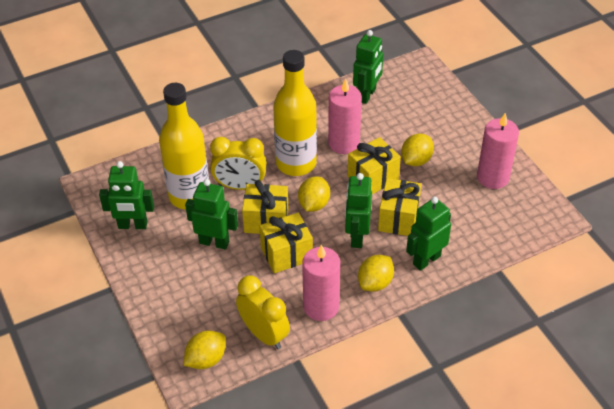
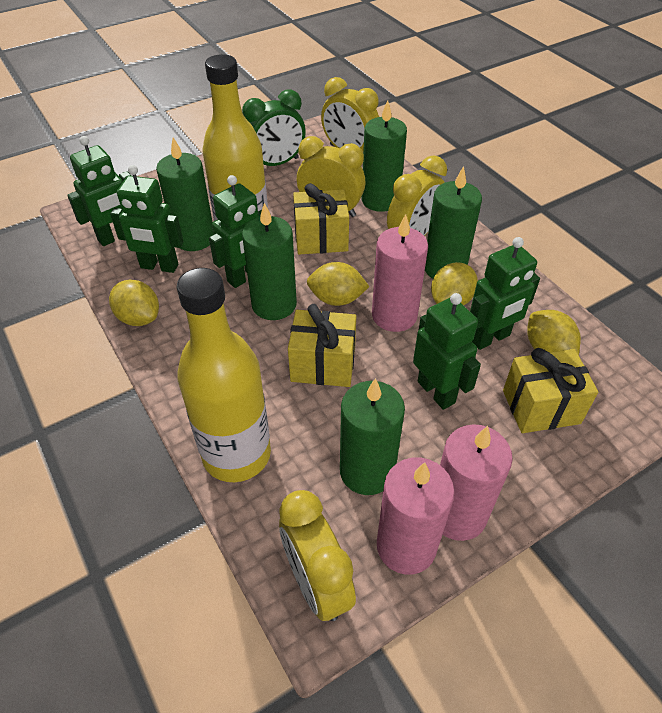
green candle: 0 -> 5
green clock: 0 -> 1
yellow clock: 2 -> 4
yellow gift: 4 -> 3

